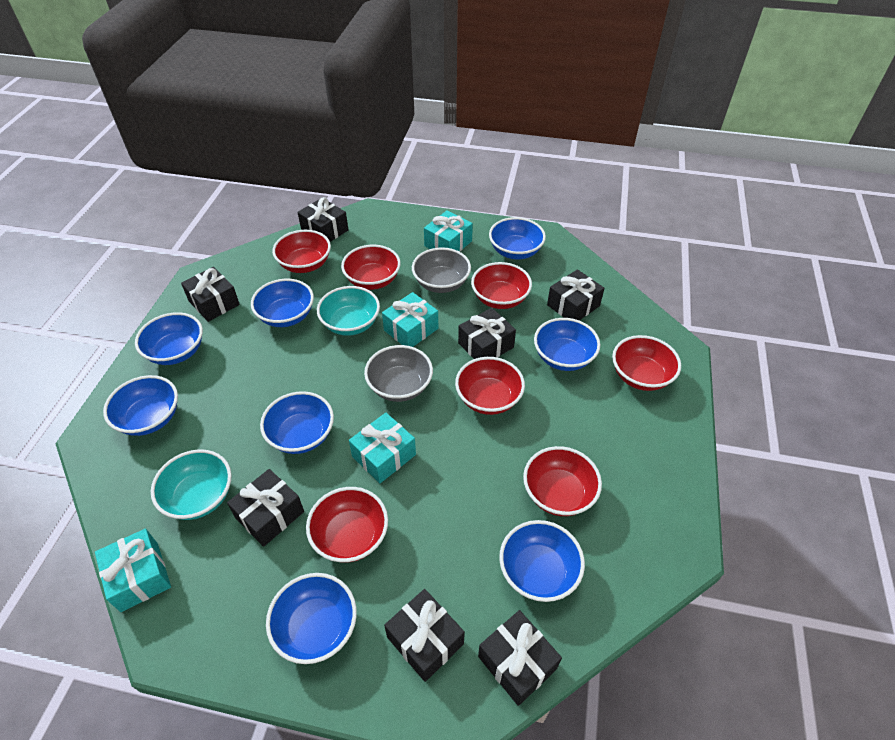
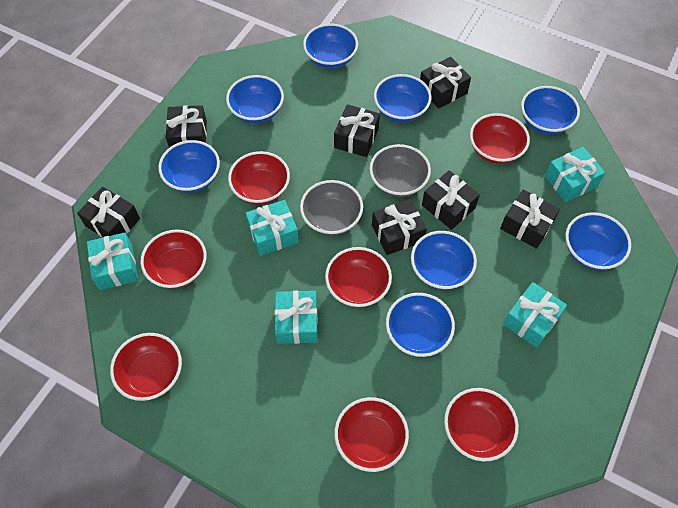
turquoise bowl: 2 -> 0
turquoise gift: 4 -> 5

